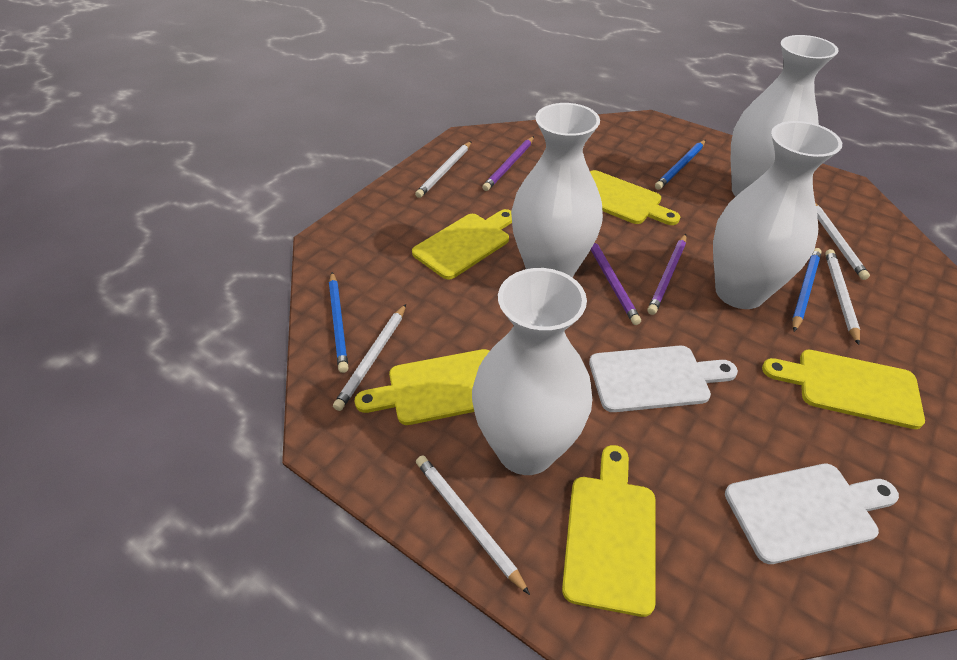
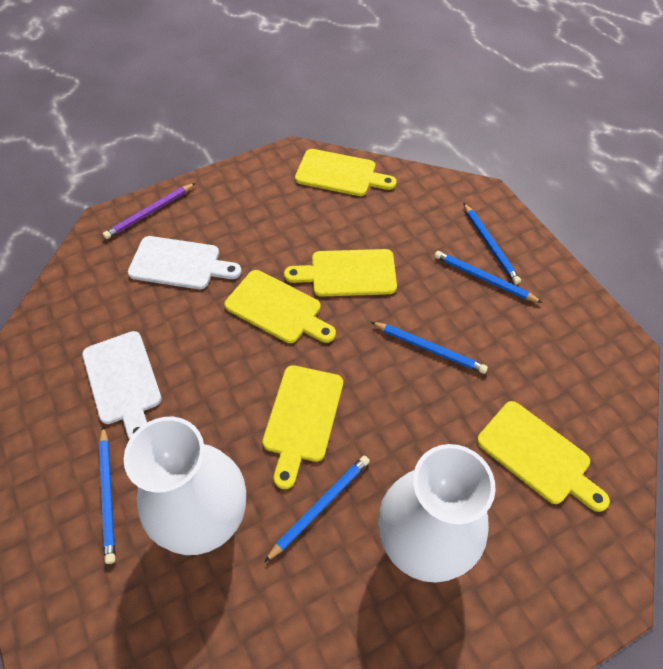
blue pencil: 3 -> 5
purple pencil: 3 -> 1
white pencil: 5 -> 0
white vase: 4 -> 2

